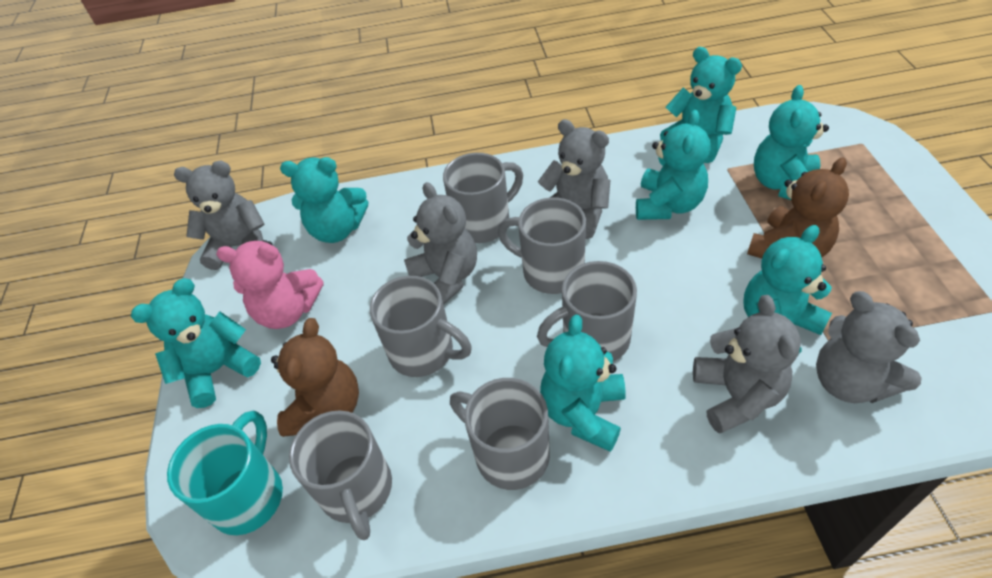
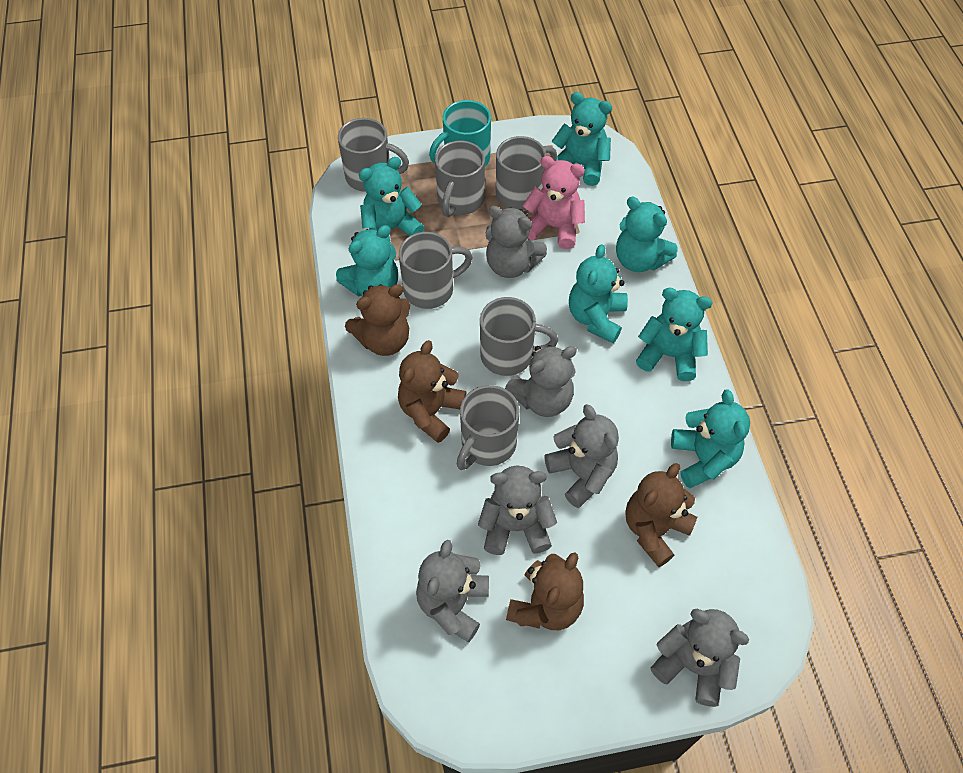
brown teddy bear: 2 -> 4
grey teddy bear: 5 -> 6

